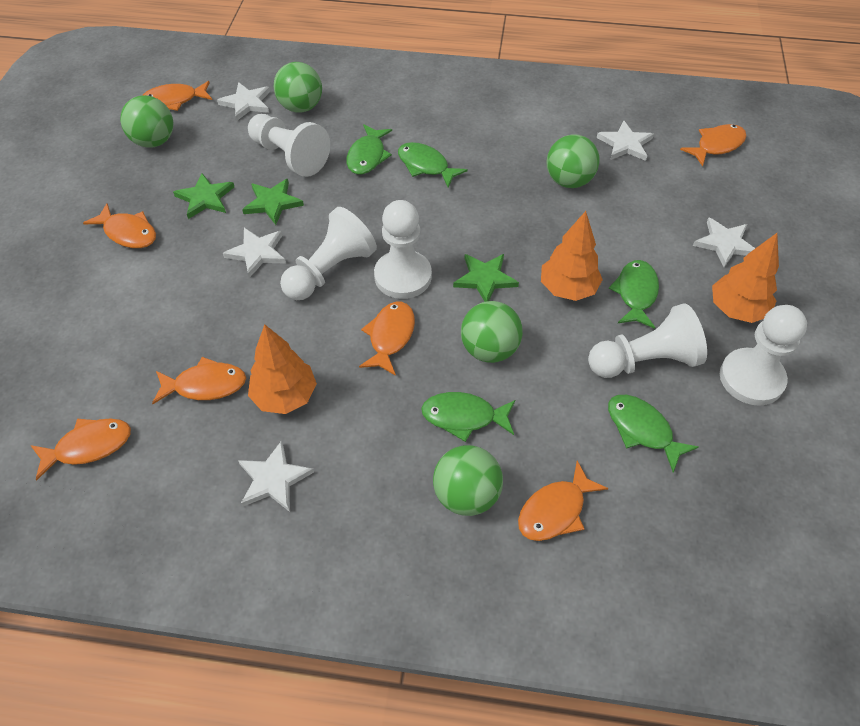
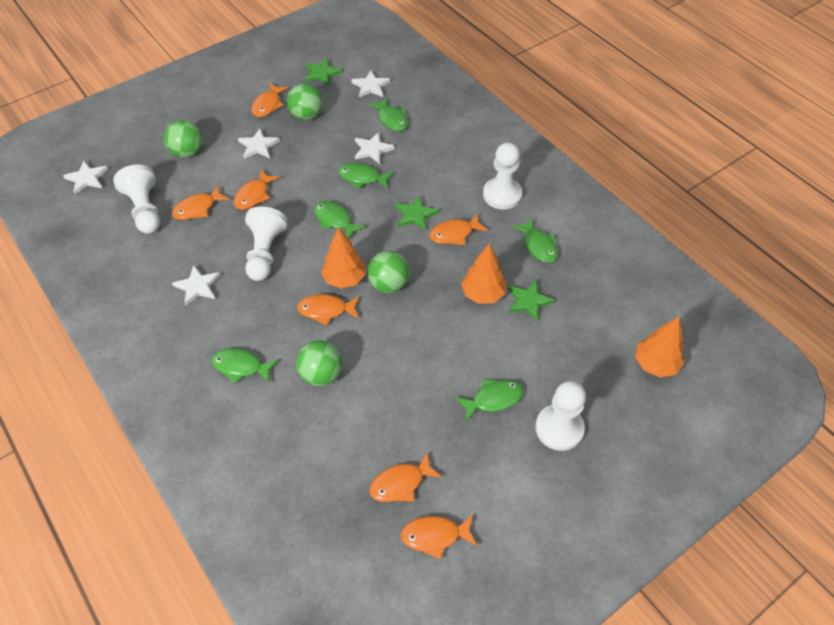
green ball: 5 -> 4
green fish: 5 -> 6
white pawn: 5 -> 4

